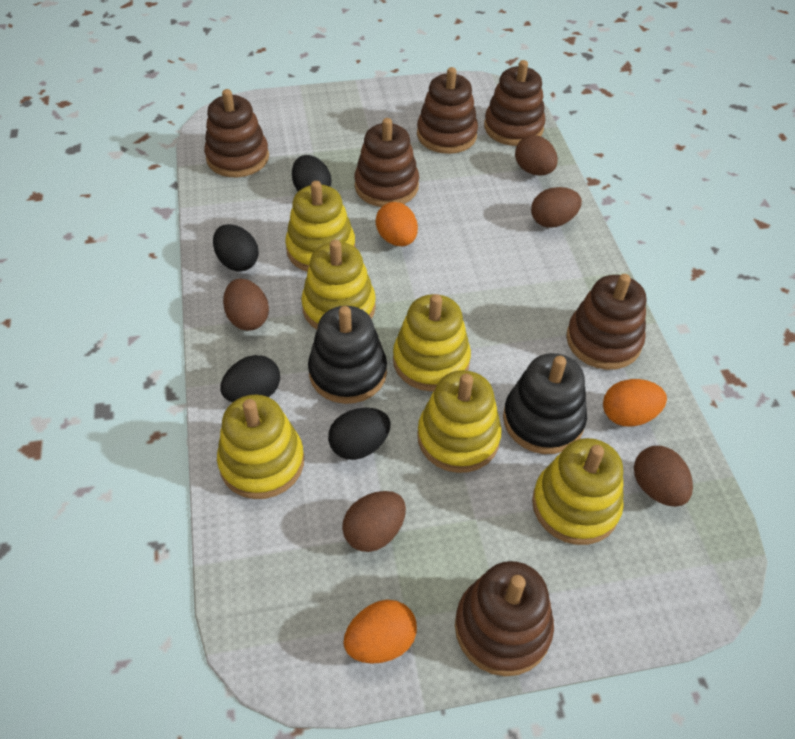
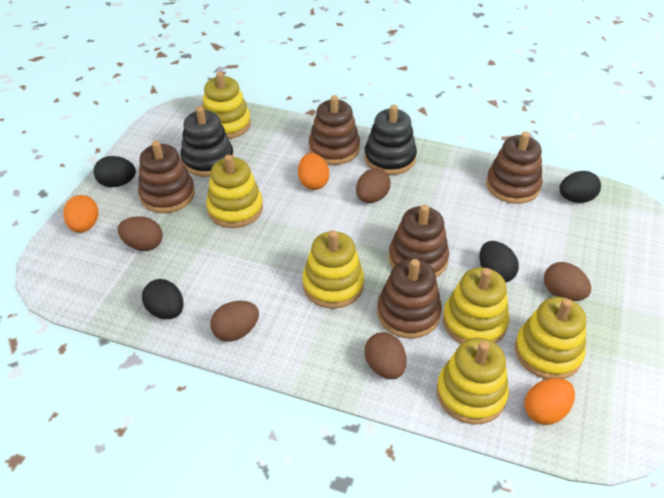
brown stacking toy: 6 -> 5

